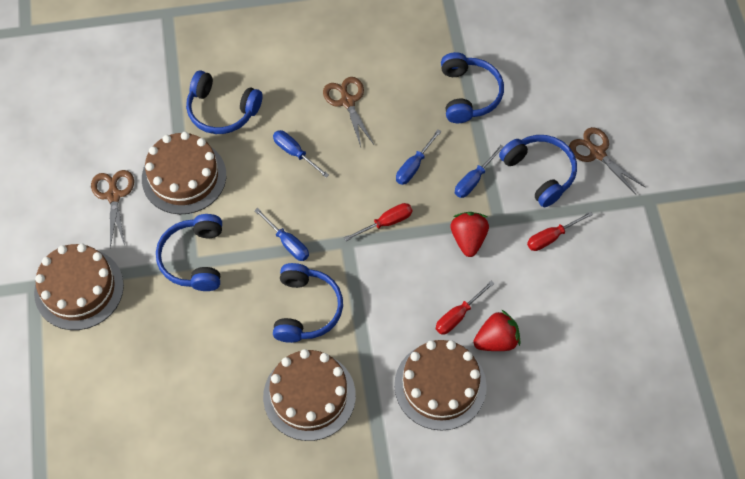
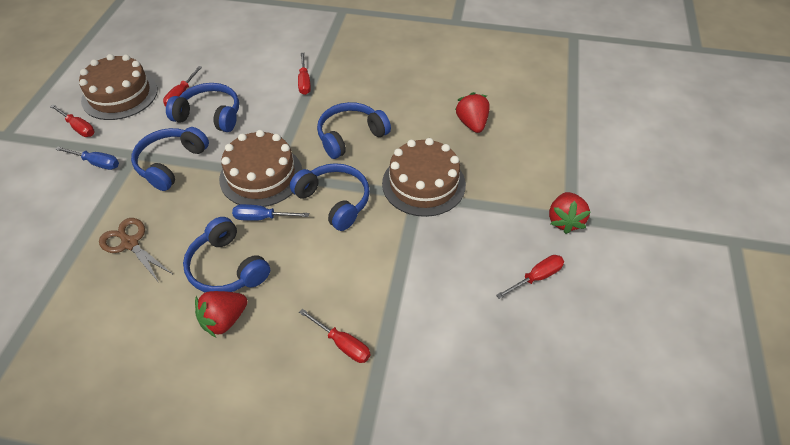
blue screwdriver: 4 -> 2
brown cake: 4 -> 3
brown scissors: 3 -> 1
red screwdriver: 3 -> 5
red strawberry: 2 -> 3

